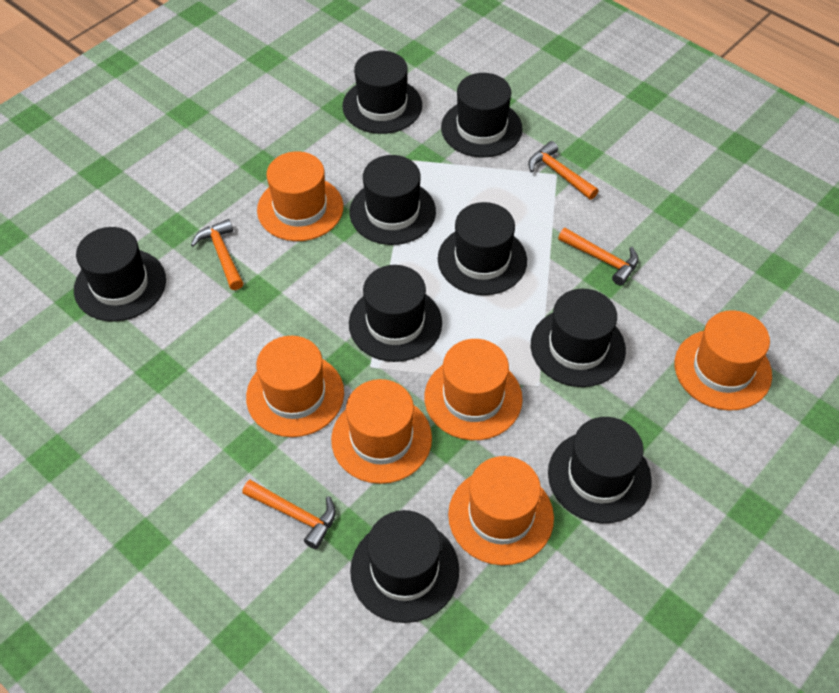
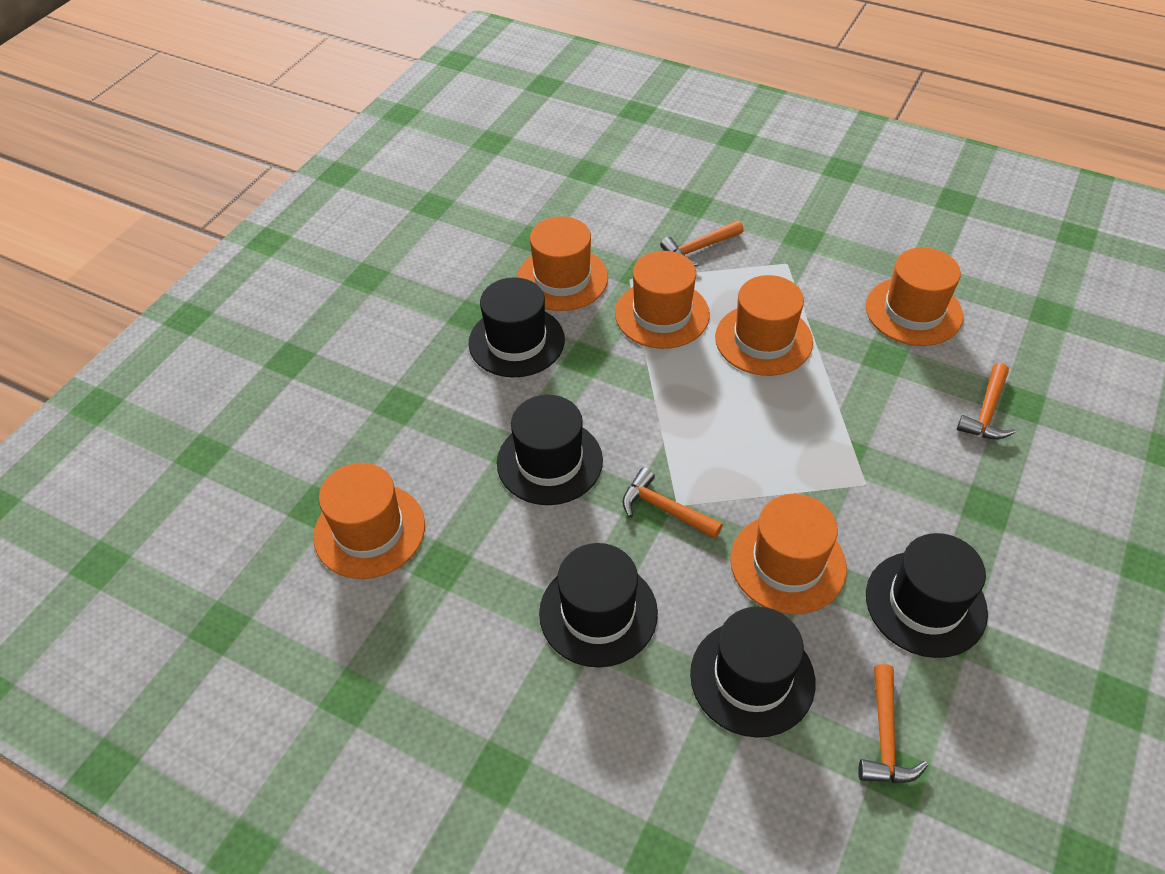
black hat: 9 -> 5

